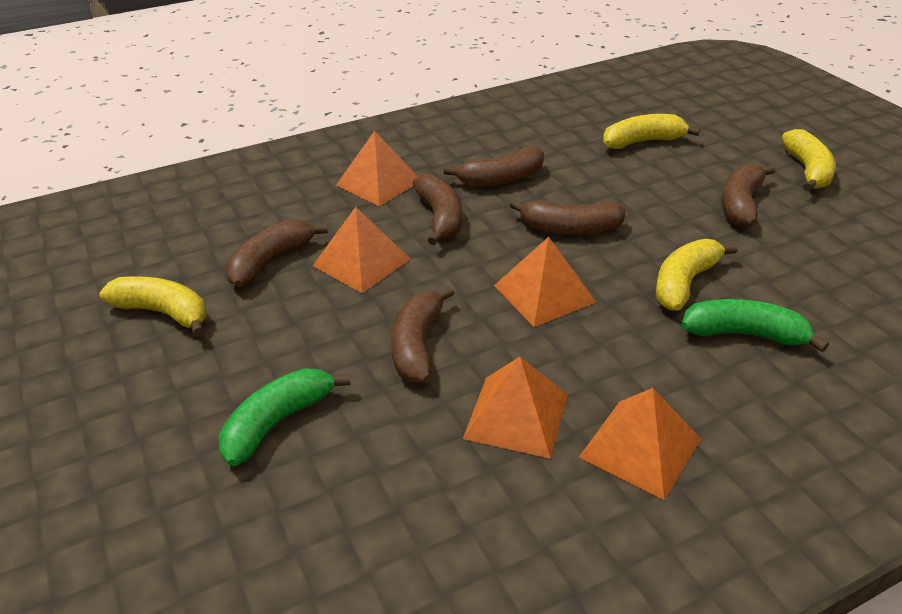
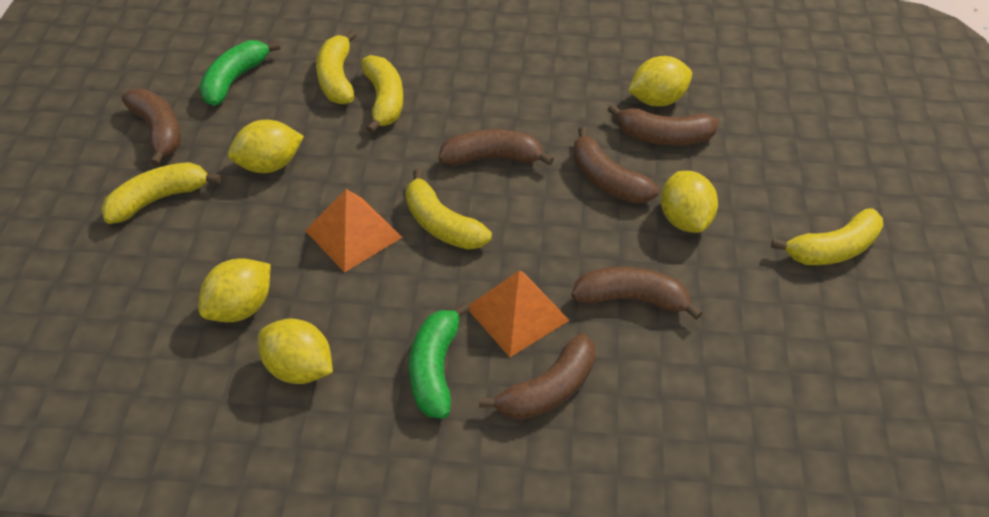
orange pyramid: 5 -> 2
yellow banana: 4 -> 5
yellow lemon: 0 -> 5

